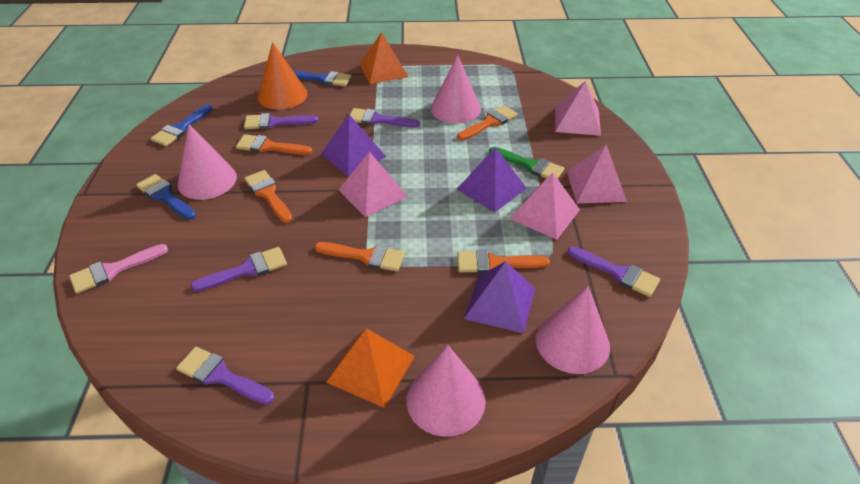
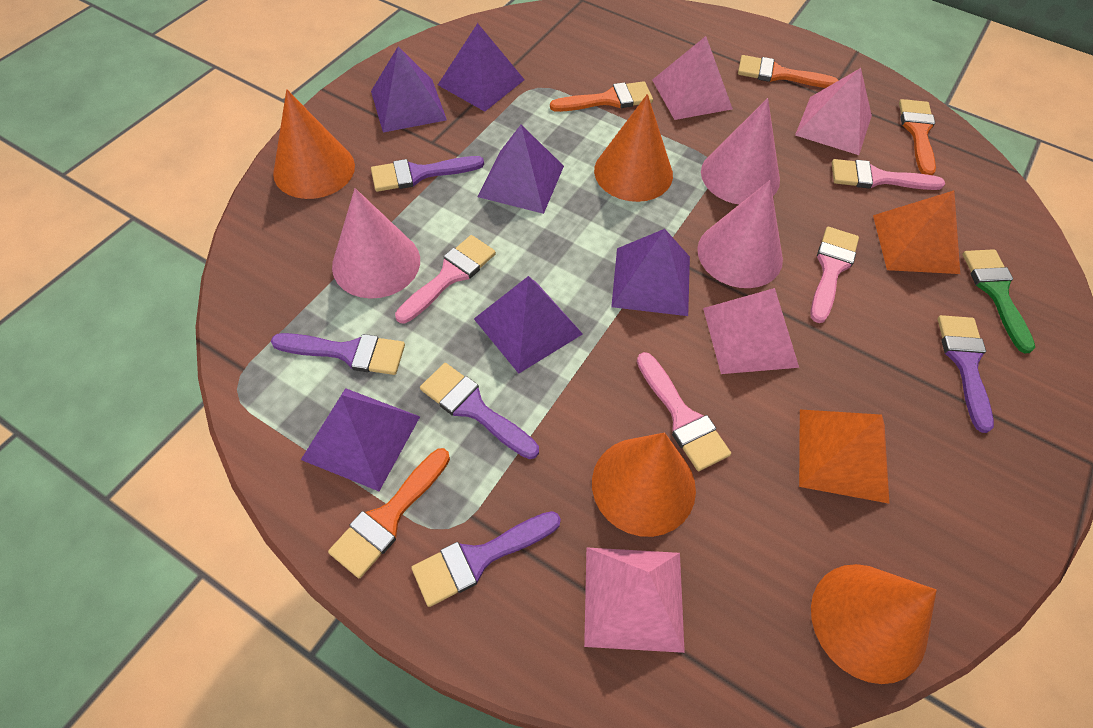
blue brush: 3 -> 0
orange brush: 5 -> 4
orange cone: 1 -> 4
pink brush: 1 -> 4
pink cone: 4 -> 3
purple pyramid: 3 -> 6

